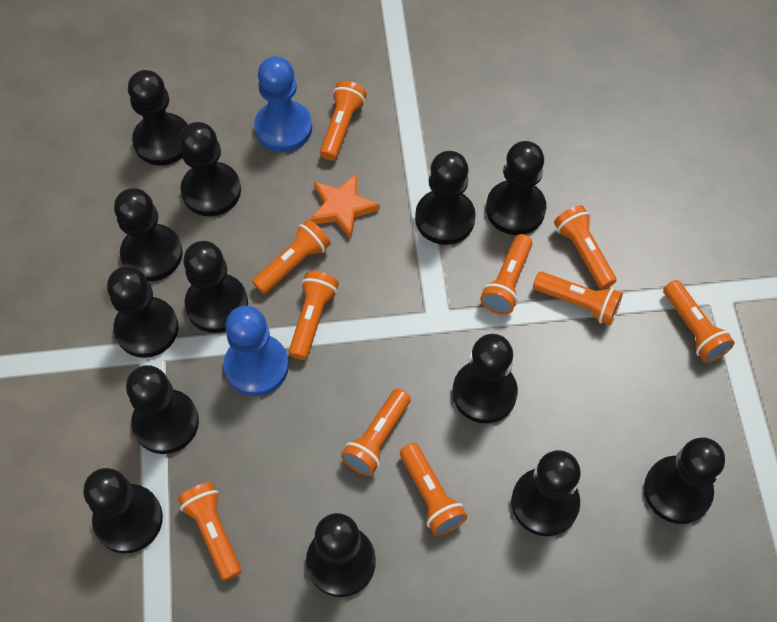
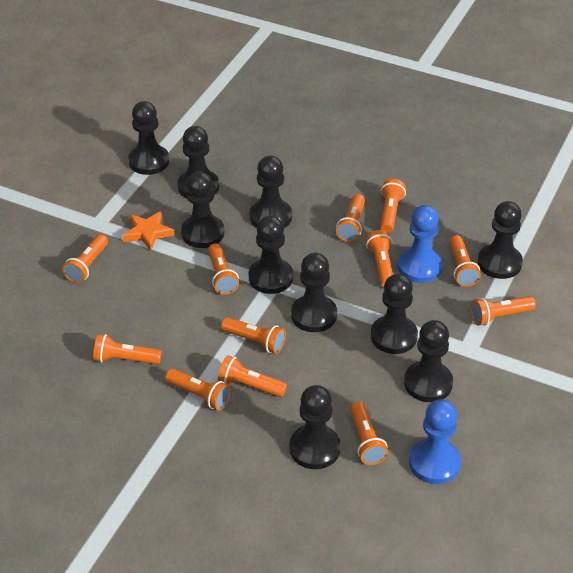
black pawn: 13 -> 10
orange flashlight: 10 -> 12

